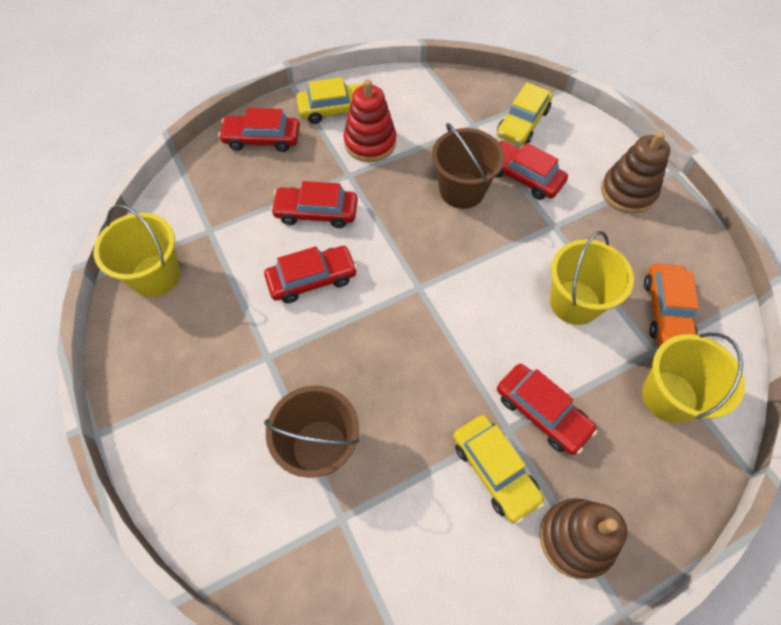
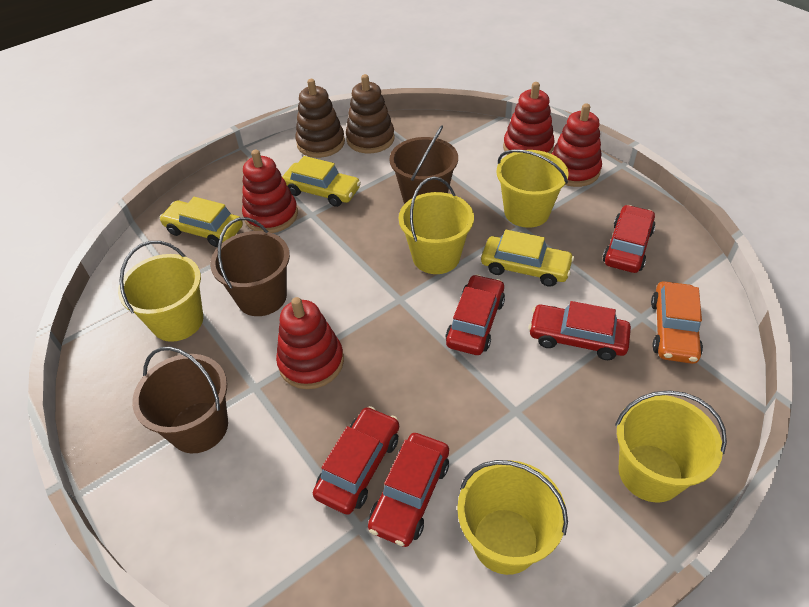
brown bucket: 2 -> 3
red stacking toy: 1 -> 4
yellow bucket: 3 -> 5

